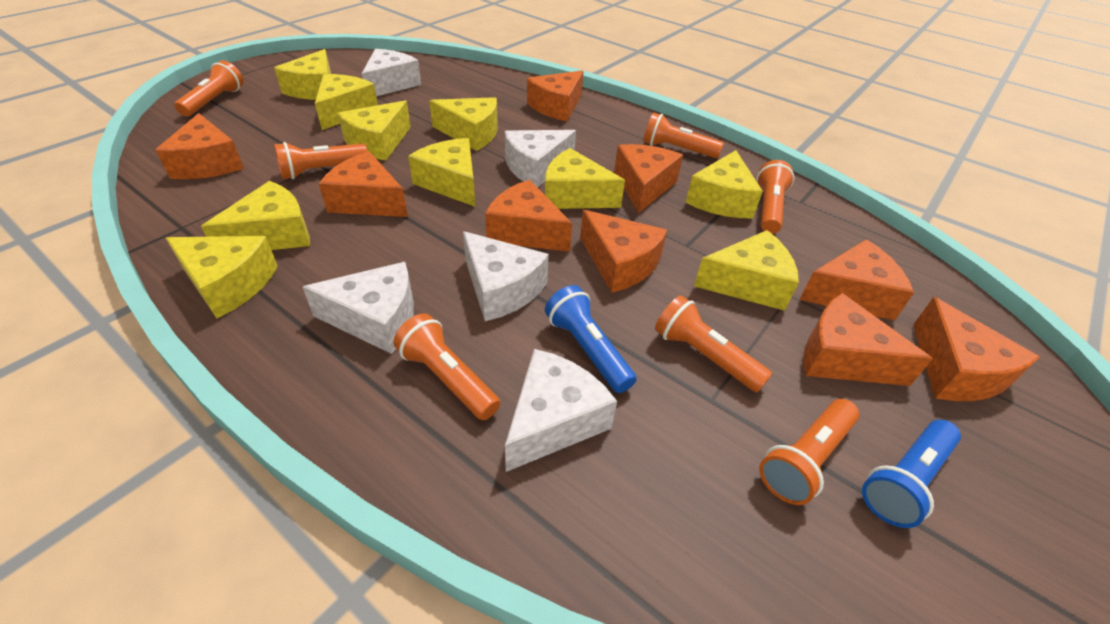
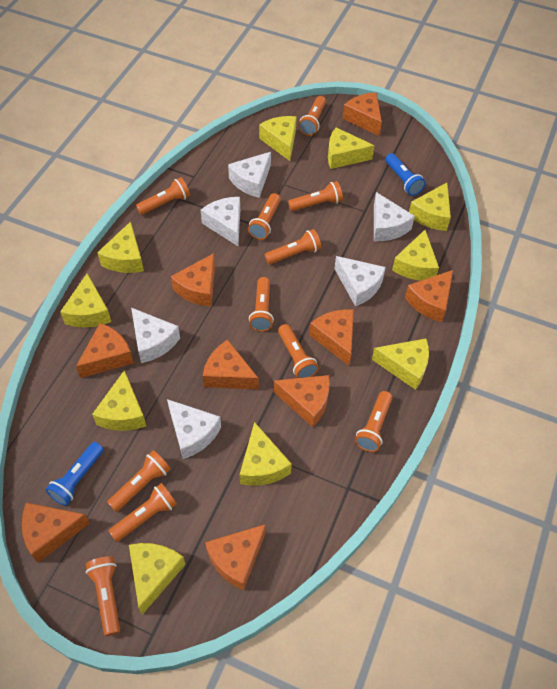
orange flashlight: 7 -> 11
white cheese: 5 -> 6

